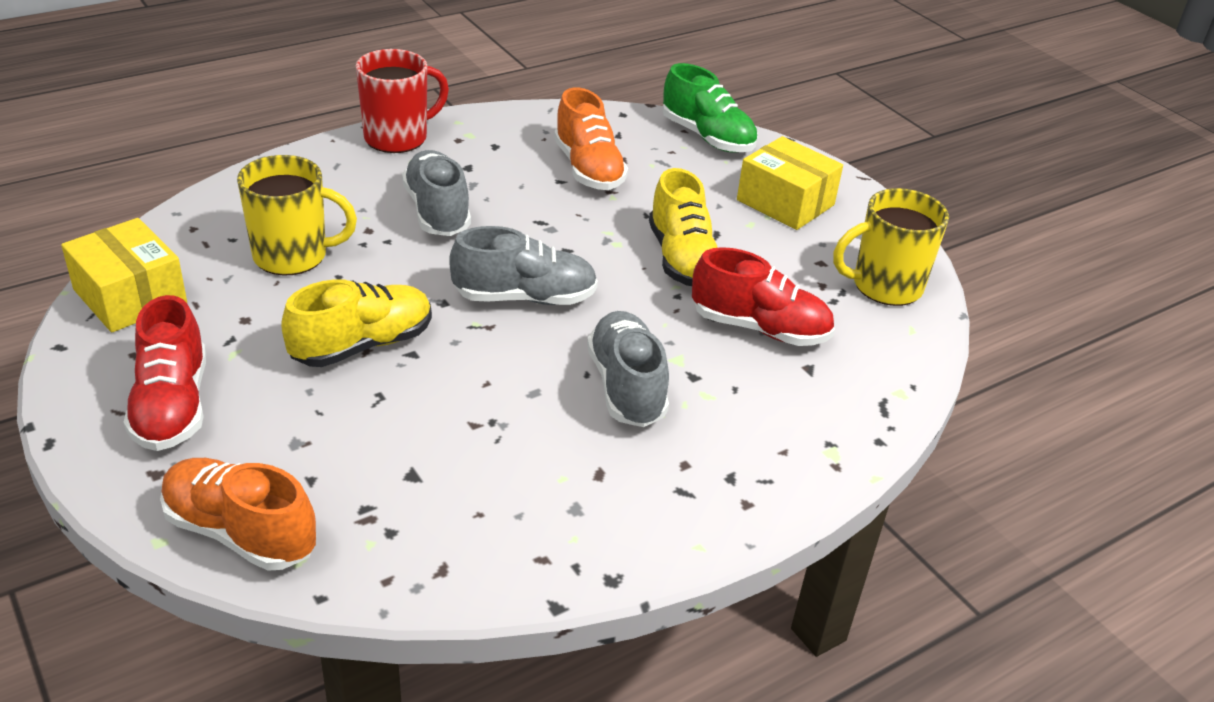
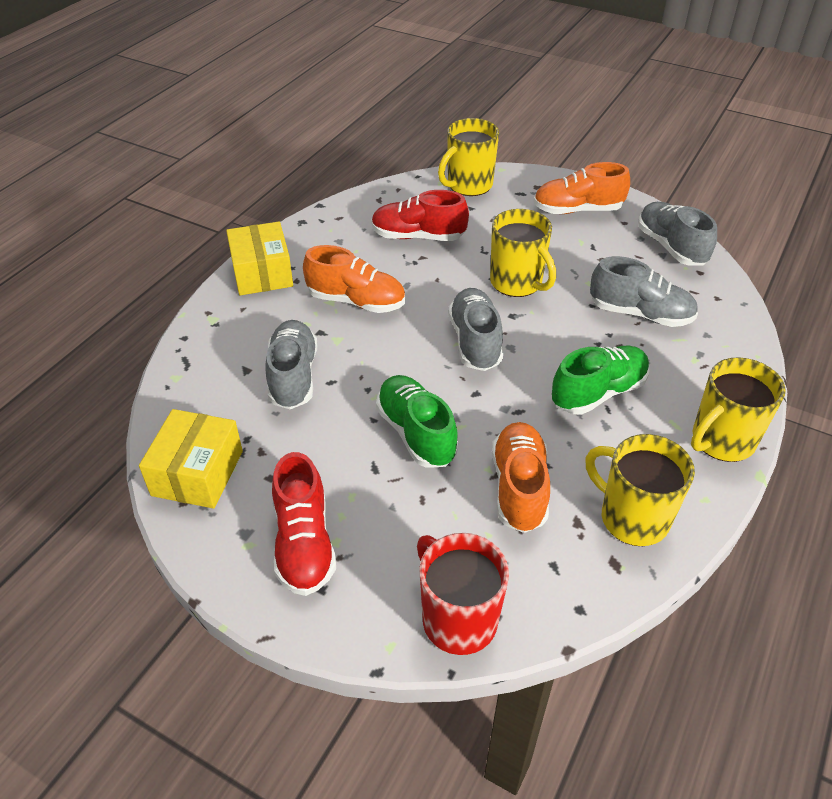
green shoe: 1 -> 2
grey shoe: 3 -> 4
orange shoe: 2 -> 3
yellow mug: 2 -> 4
yellow shoe: 2 -> 0

